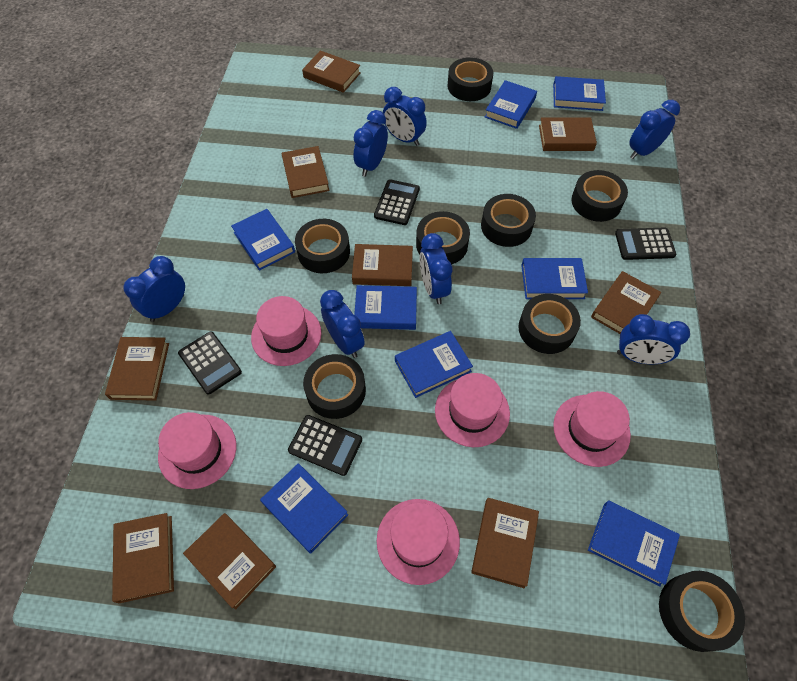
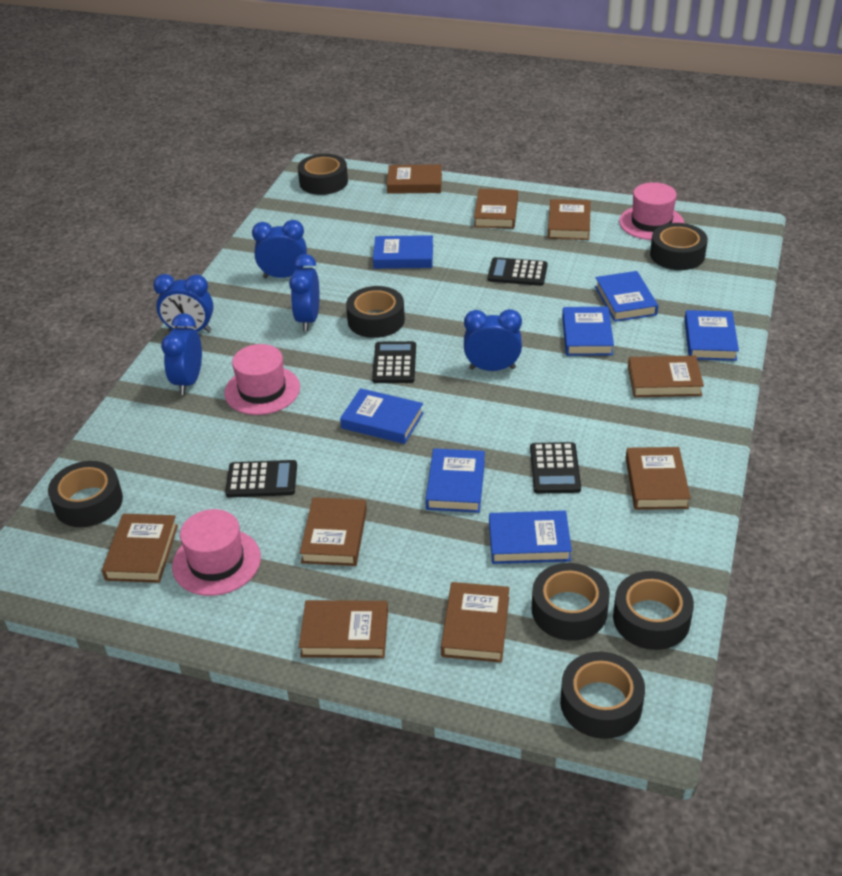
black tape: 8 -> 7
blue book: 8 -> 7
blue clock: 7 -> 5
pink hat: 5 -> 3

